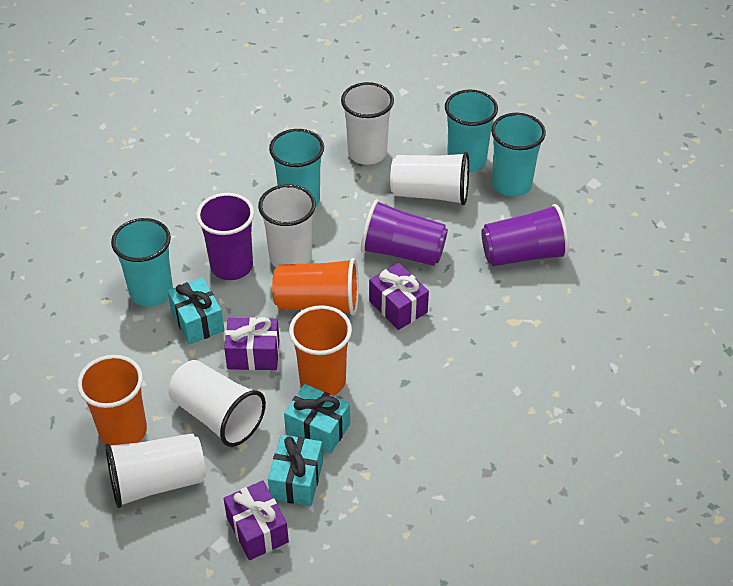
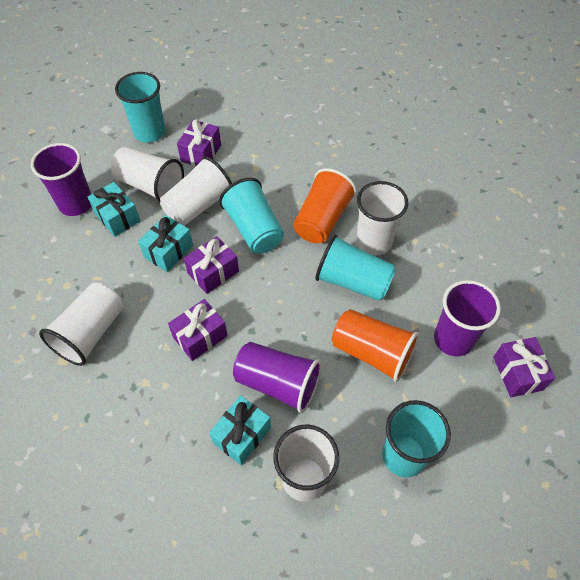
orange cup: 3 -> 2
purple gift: 3 -> 4

